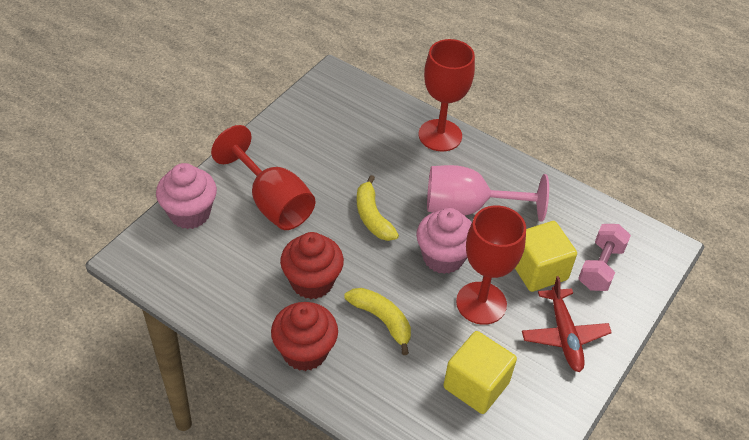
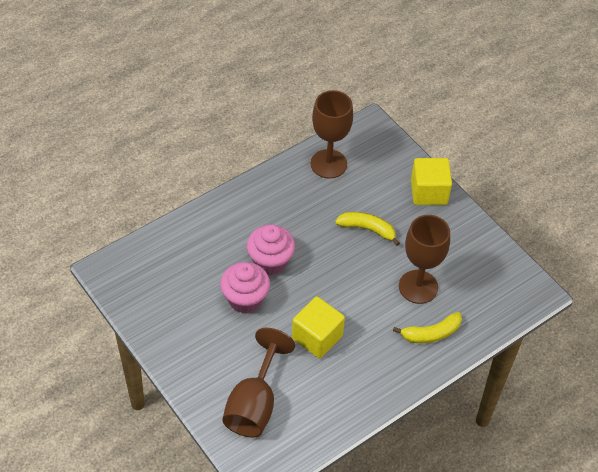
brown goblet: 0 -> 3
pink dumbbell: 1 -> 0
pink goblet: 1 -> 0
red cupcake: 2 -> 0
red goblet: 3 -> 0
red plane: 1 -> 0

